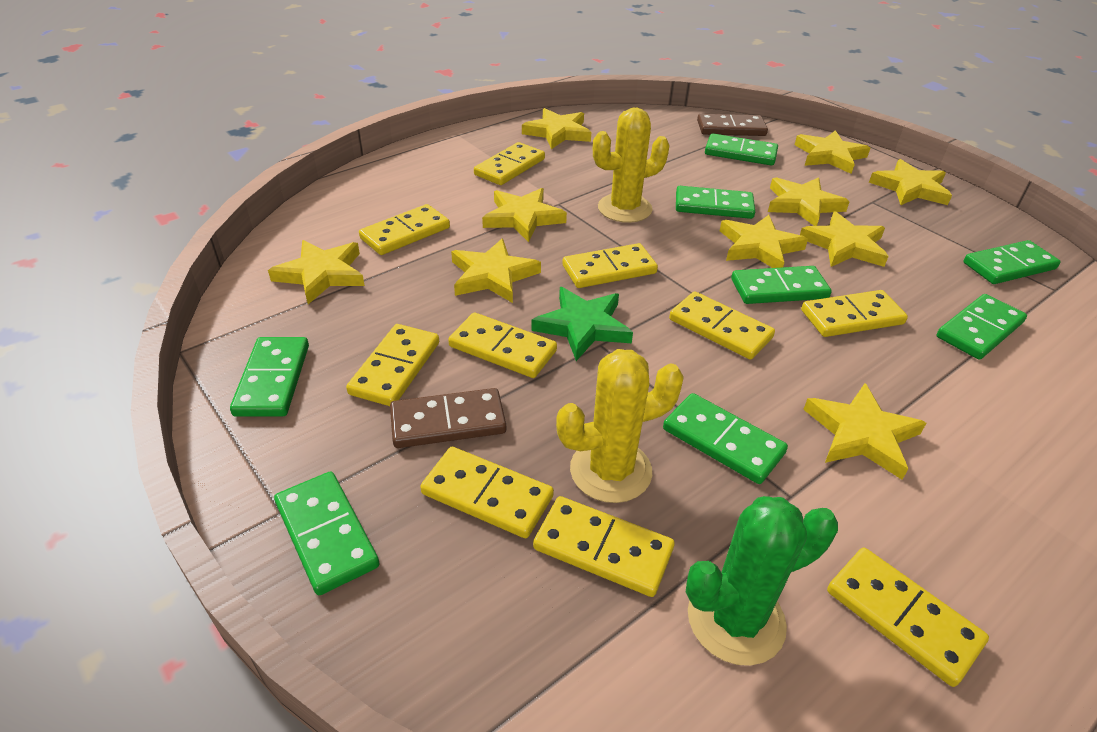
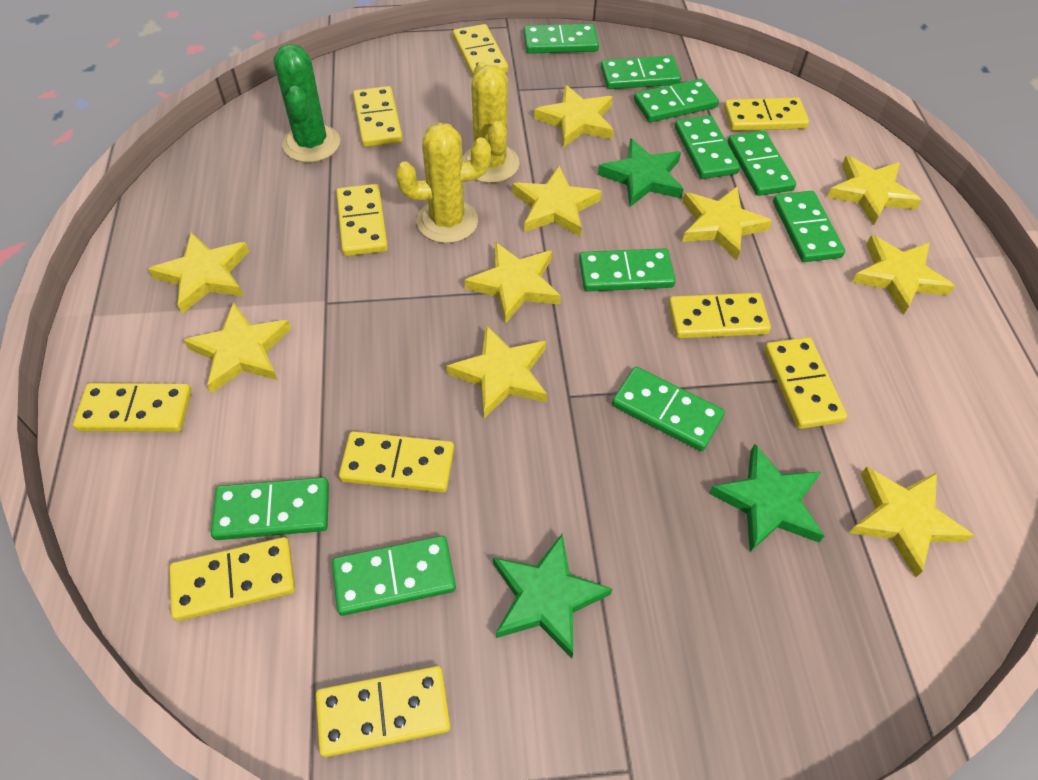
brown domino: 2 -> 0
green domino: 8 -> 10
green star: 1 -> 3

